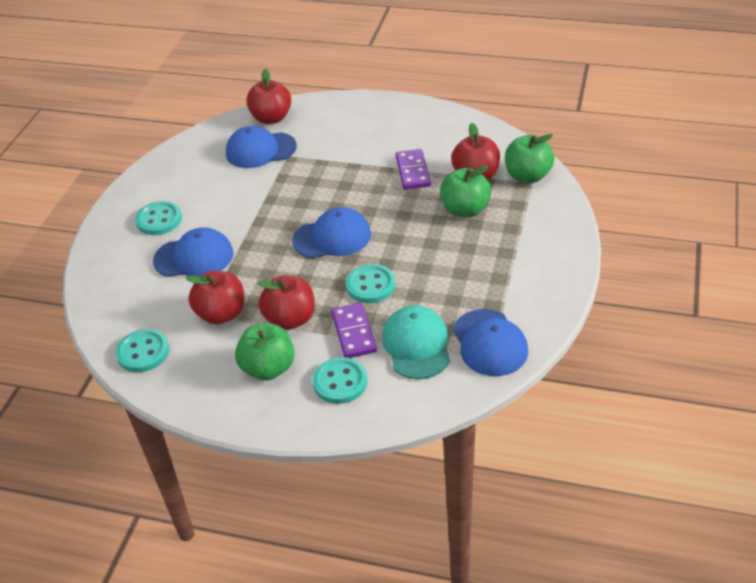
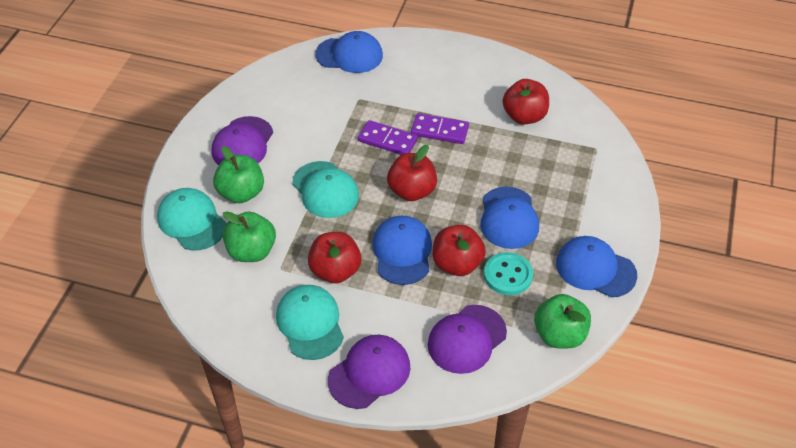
purple cap: 0 -> 3
turquoise button: 4 -> 1
turquoise cap: 1 -> 3

